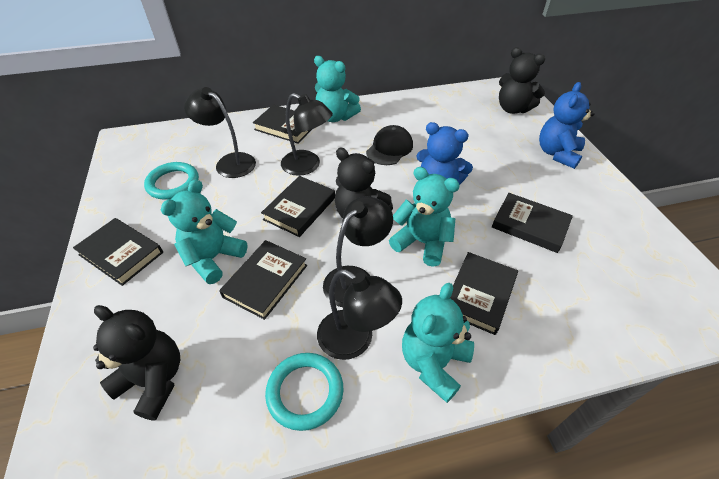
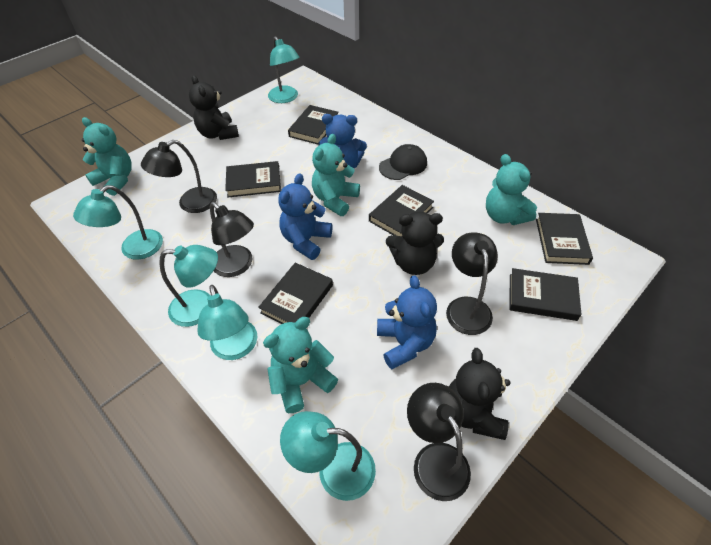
blue teddy bear: 2 -> 3
turquoise lamp: 0 -> 5
turquoise ring: 2 -> 0

